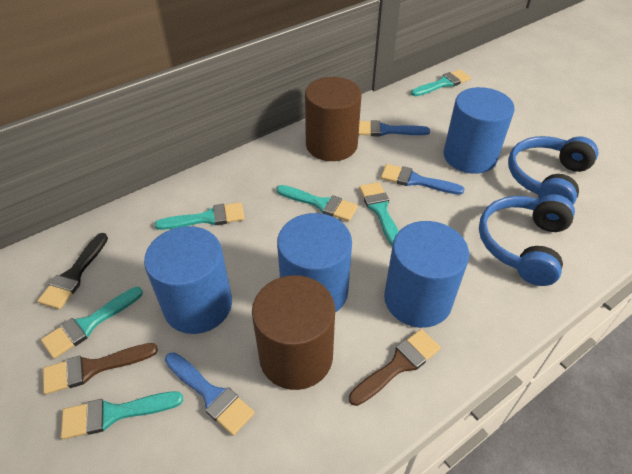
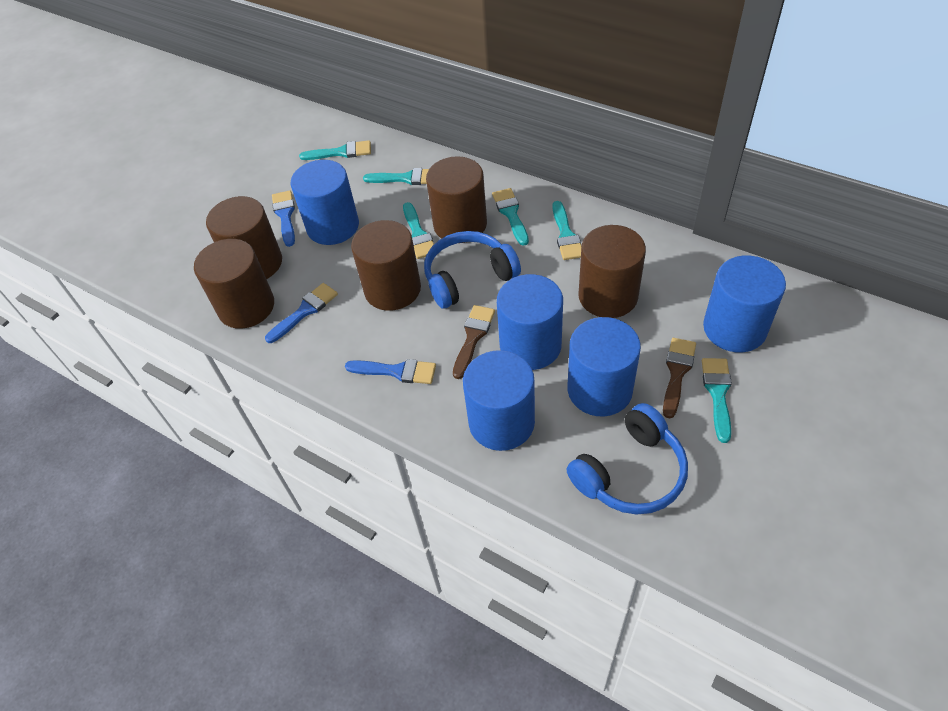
black brush: 1 -> 0
blue cylinder: 4 -> 5
brown cylinder: 2 -> 5

